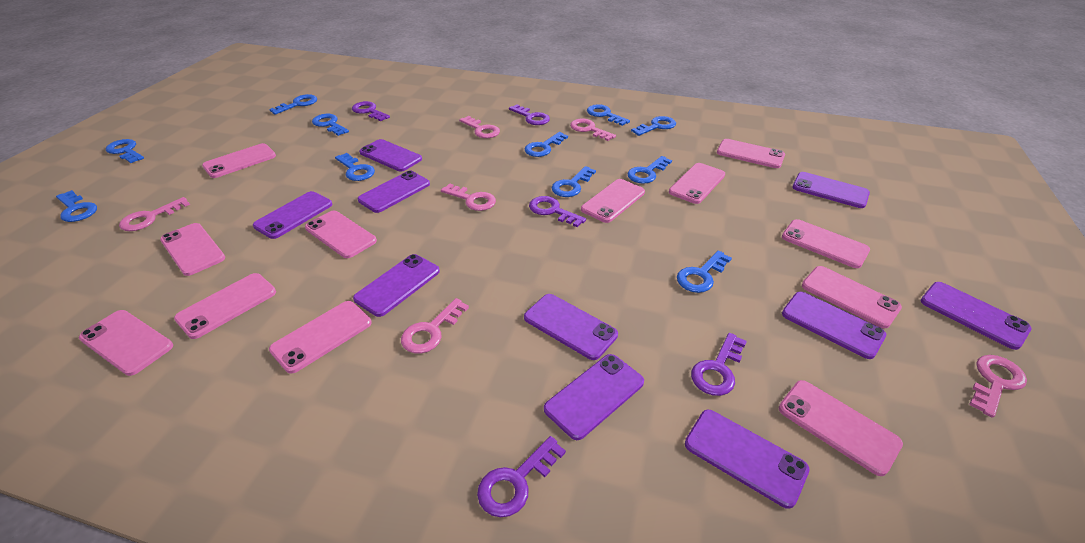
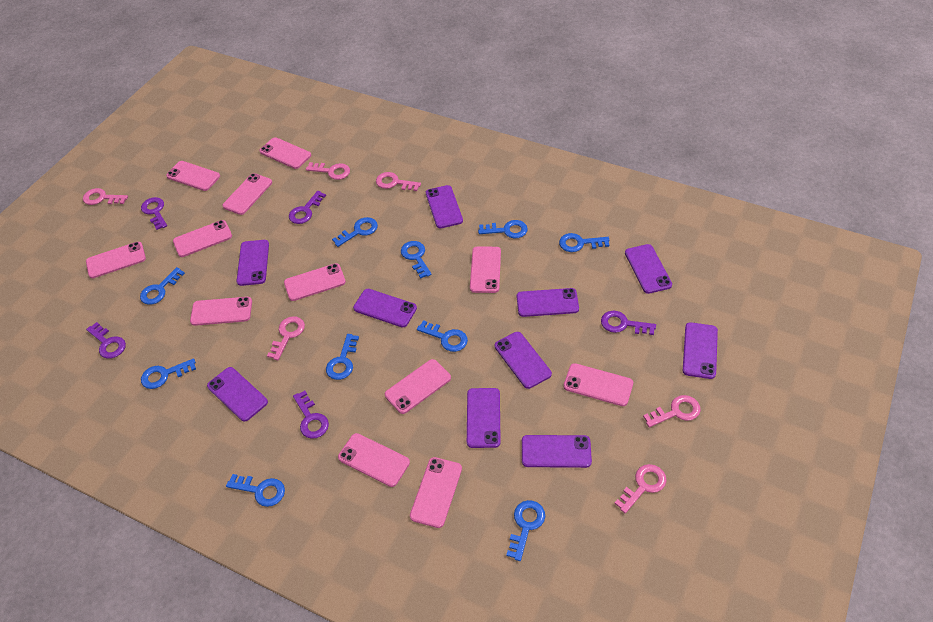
blue key: 11 -> 10

